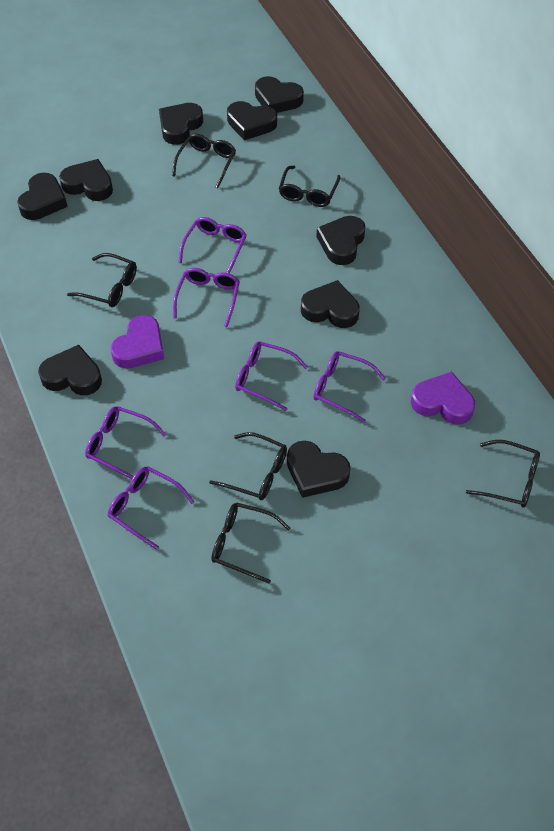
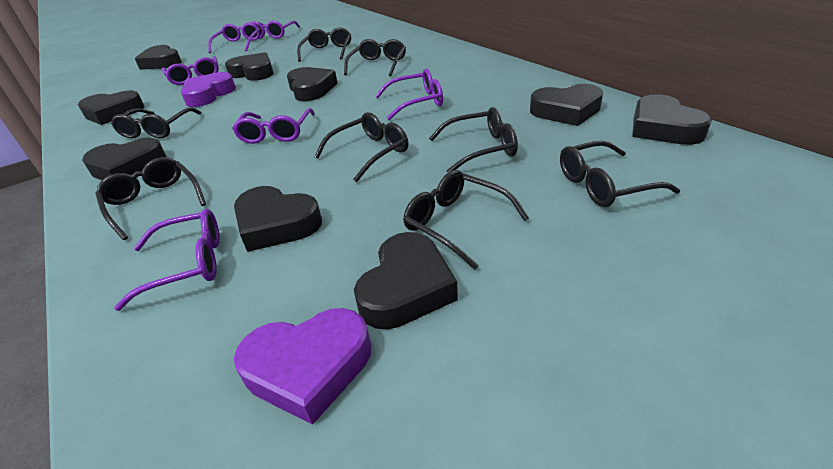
black glasses: 6 -> 8

